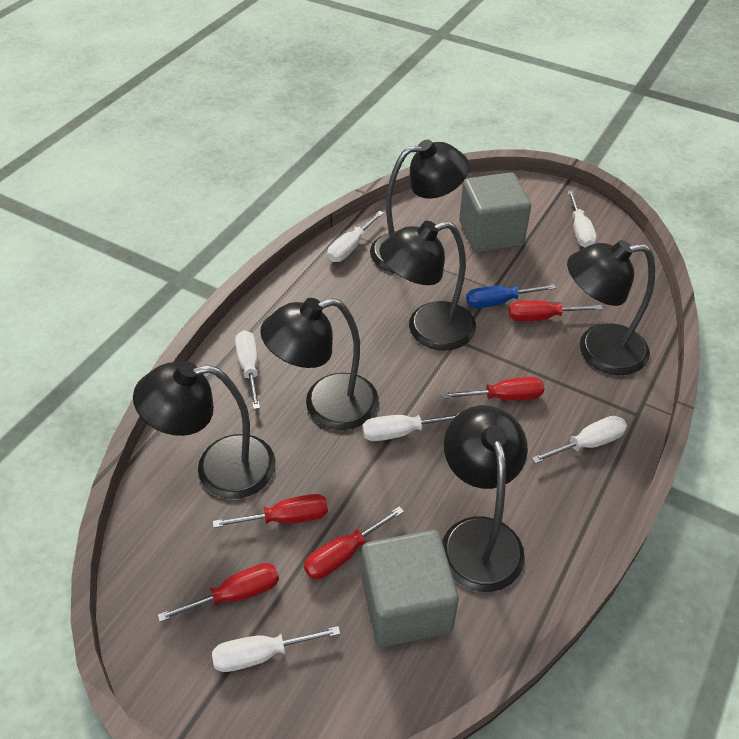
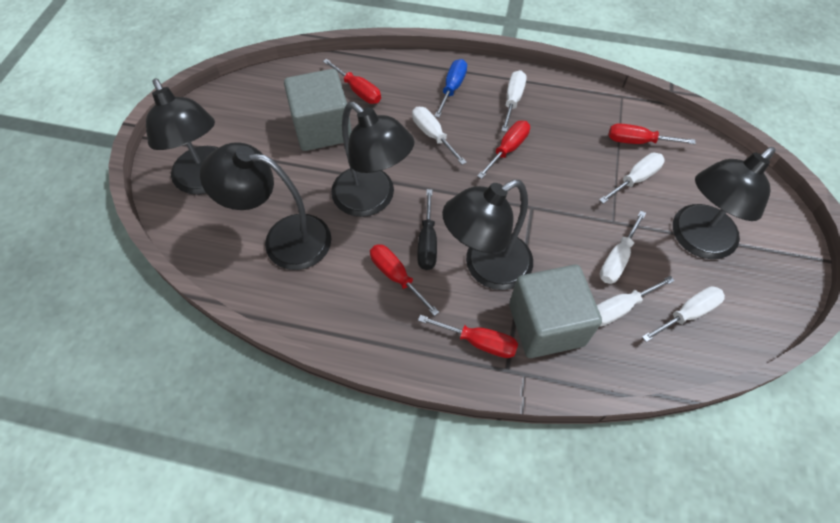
black lamp: 6 -> 5
black screwdriver: 0 -> 1

